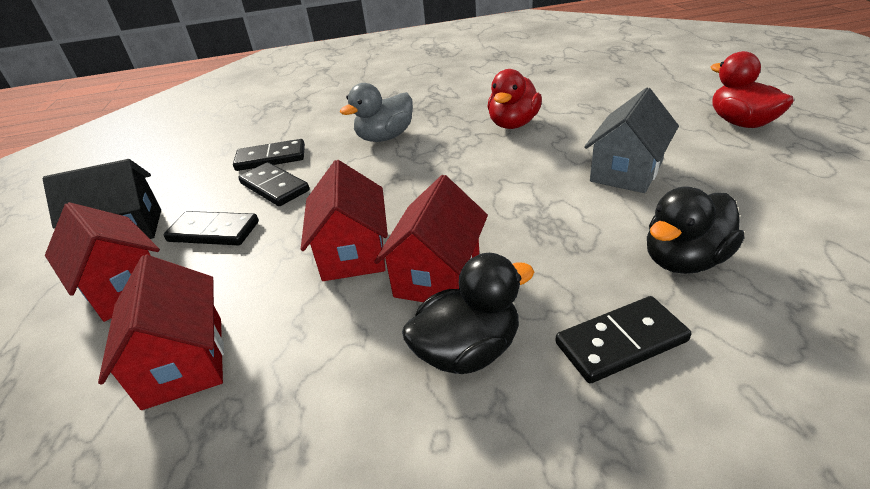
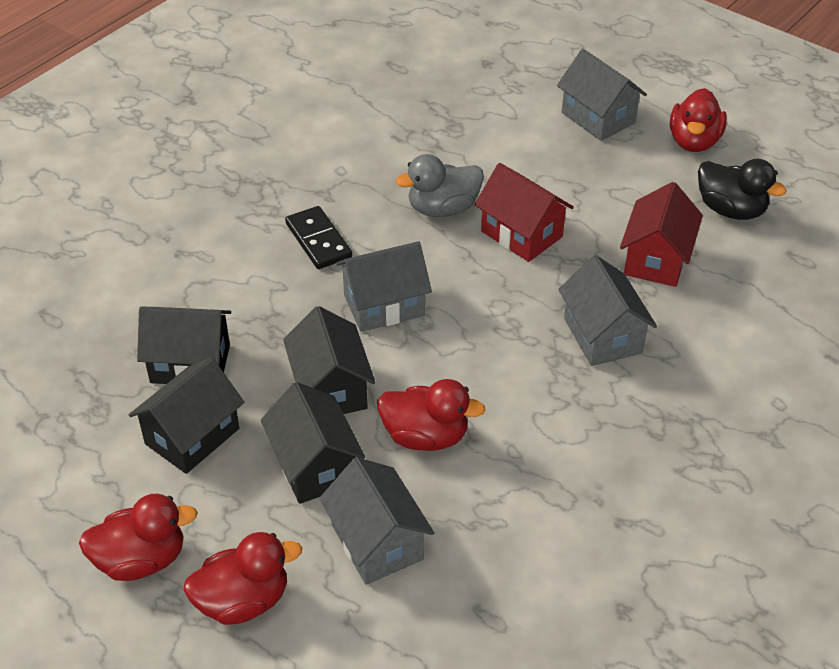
black domino: 4 -> 1
black duck: 2 -> 1
black house: 1 -> 4
grey house: 1 -> 4
red duck: 2 -> 4
red house: 4 -> 2

